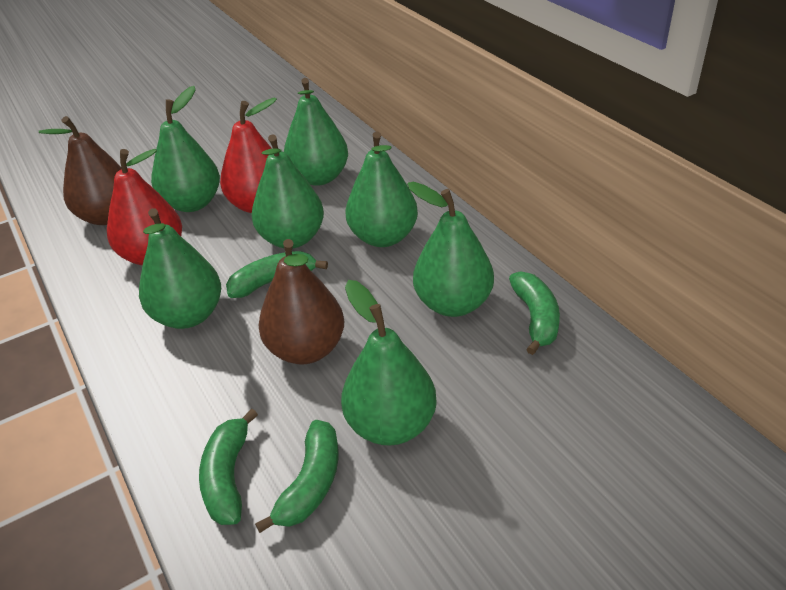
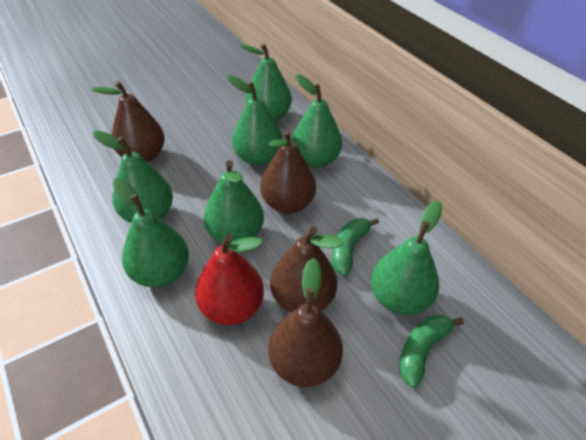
brown pear: 2 -> 4
green banana: 4 -> 2
red pear: 2 -> 1

